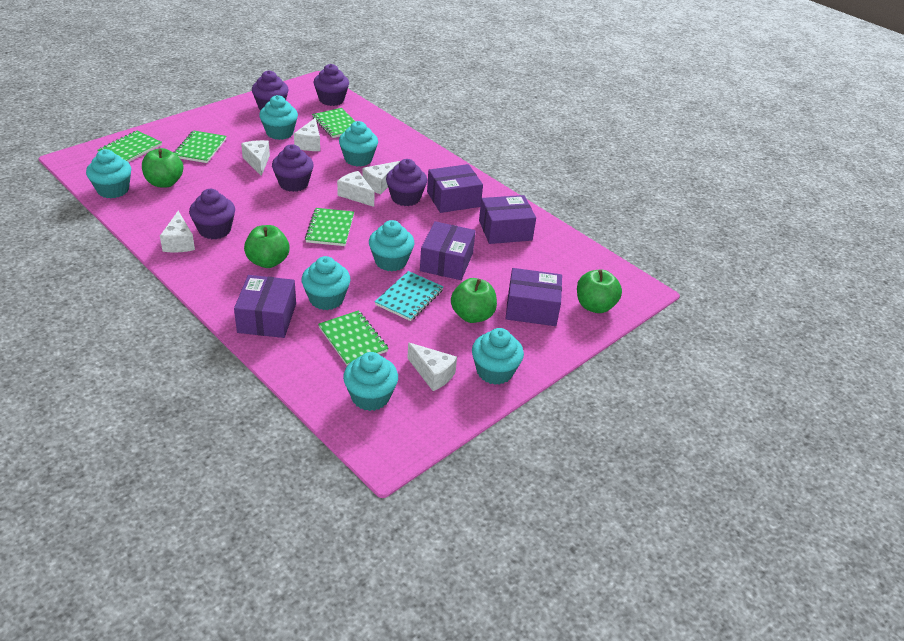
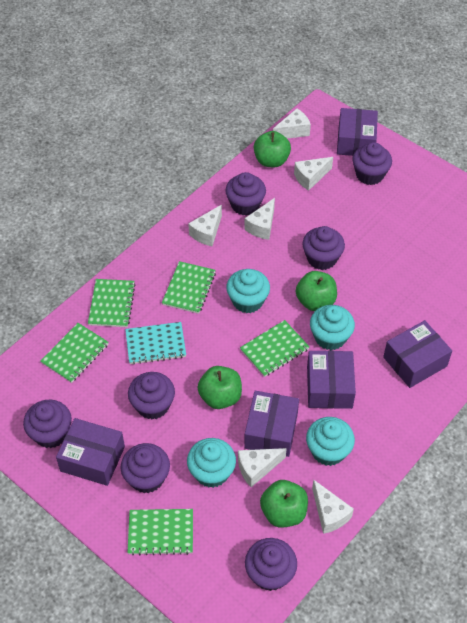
purple cupcake: 5 -> 7
turquoise cupcake: 7 -> 4

